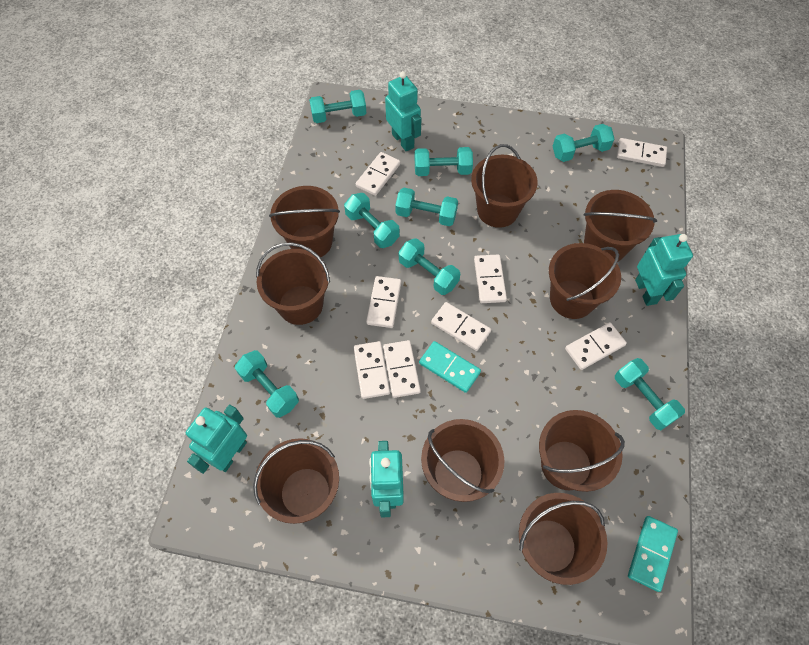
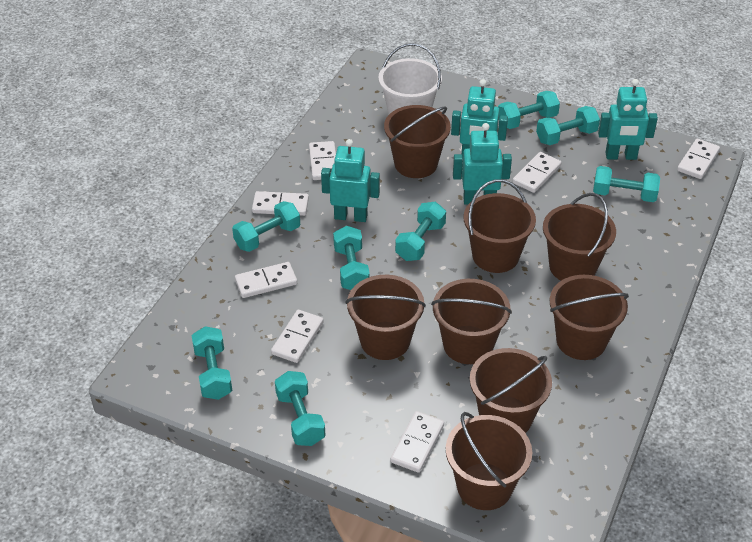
brown bucket: 9 -> 8
turquoise domino: 2 -> 0
white bucket: 0 -> 1
white domino: 8 -> 7

